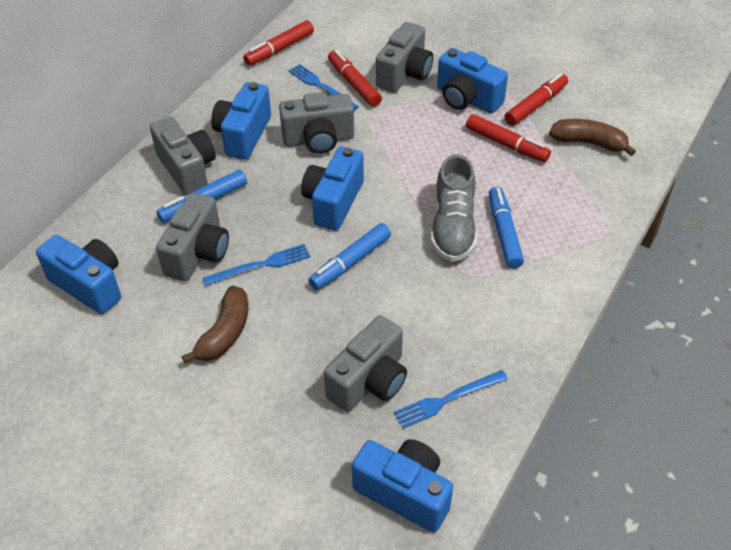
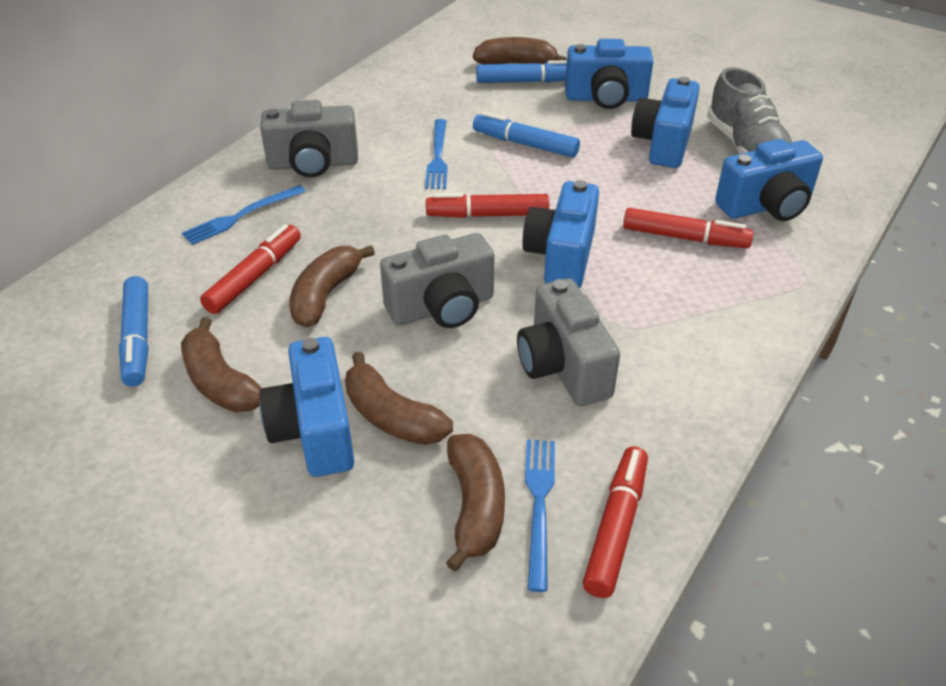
brown banana: 2 -> 5
grey camera: 5 -> 3

